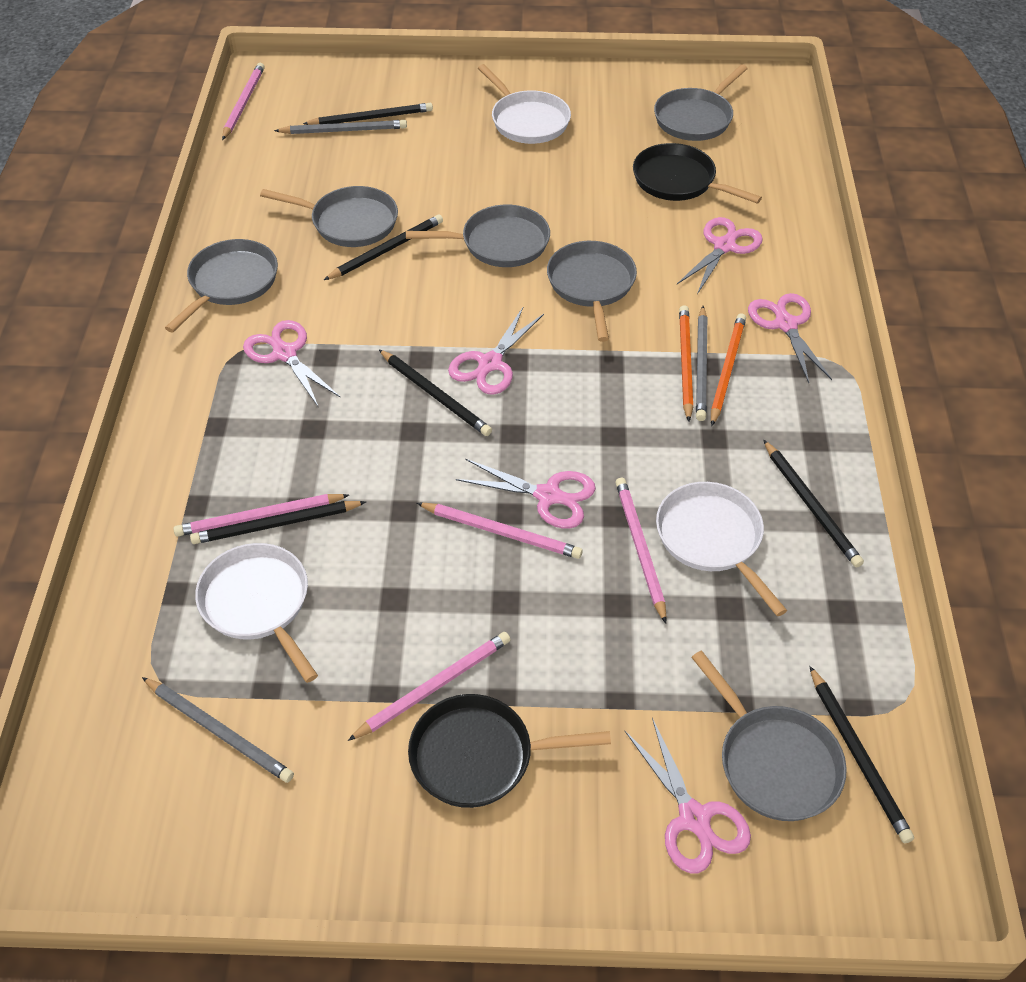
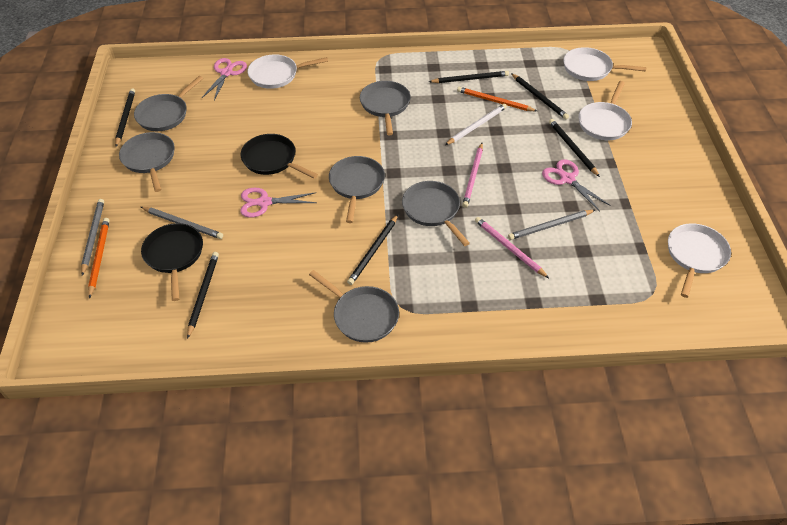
pink pencil: 5 -> 2
pink scissors: 6 -> 3
white pan: 3 -> 4
white pencil: 0 -> 1

